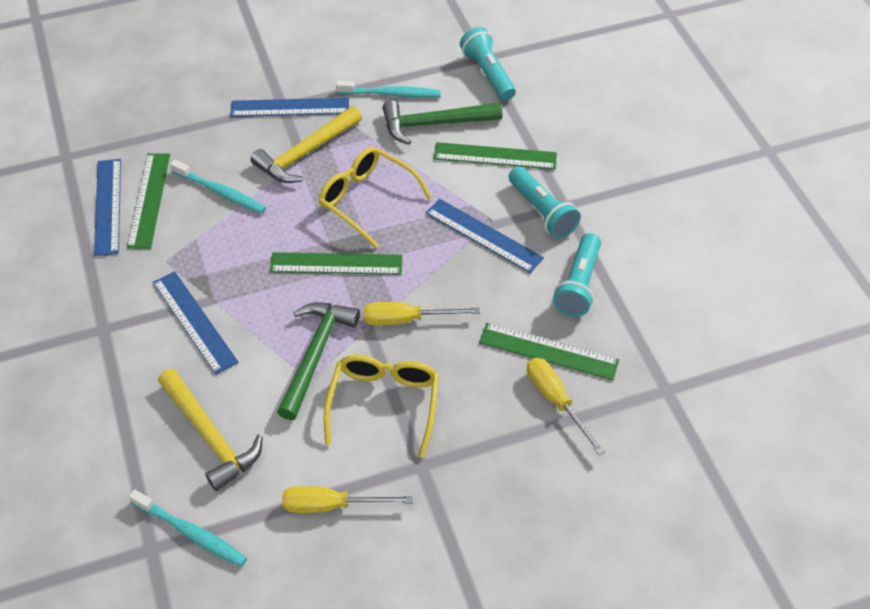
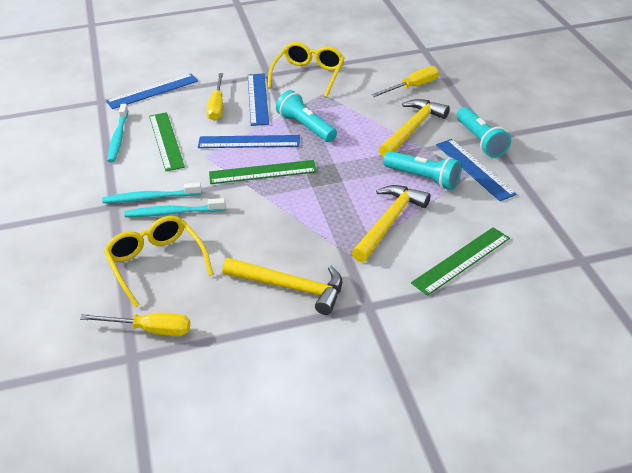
green hammer: 2 -> 0
green ruler: 4 -> 3
yellow hammer: 2 -> 3

